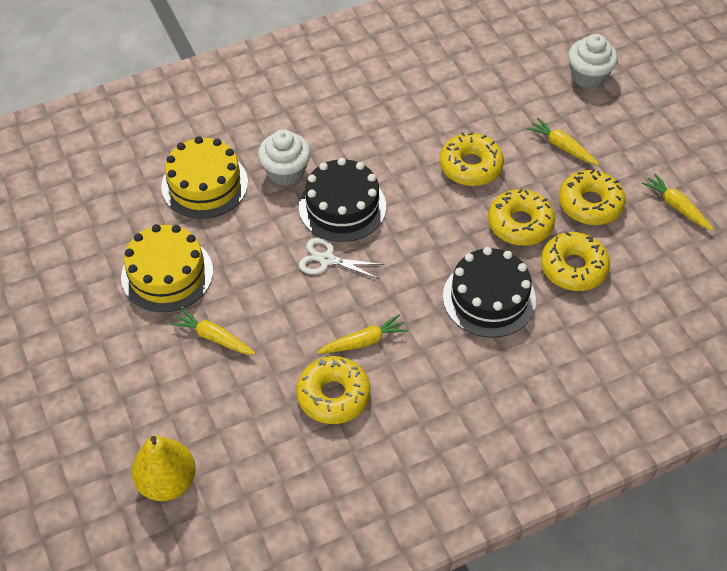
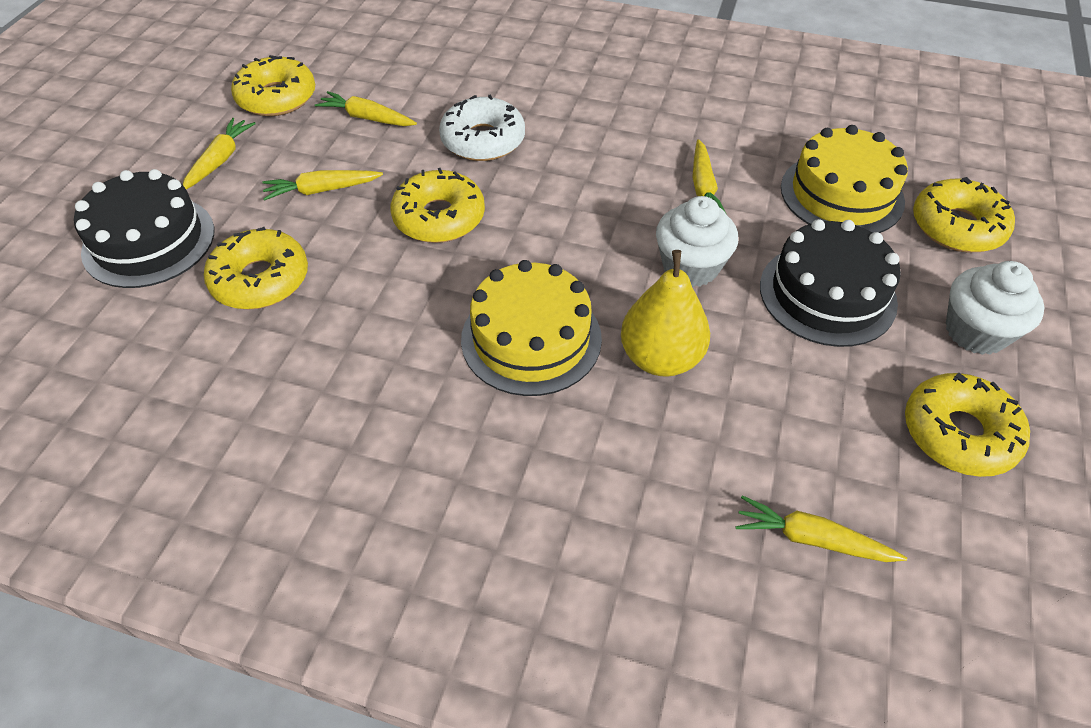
white donut: 0 -> 1
white scissors: 1 -> 0
yellow carrot: 4 -> 5

